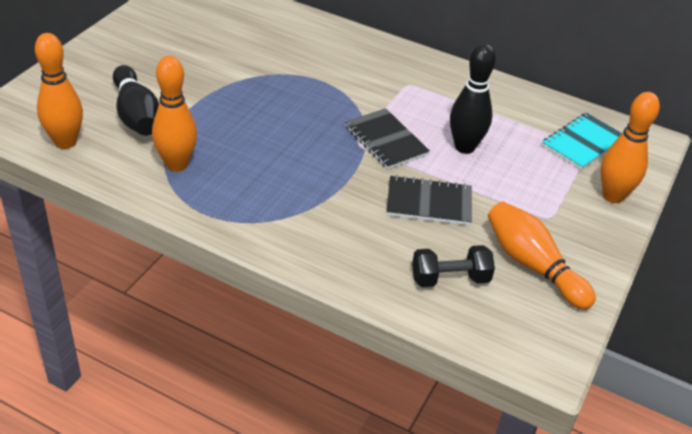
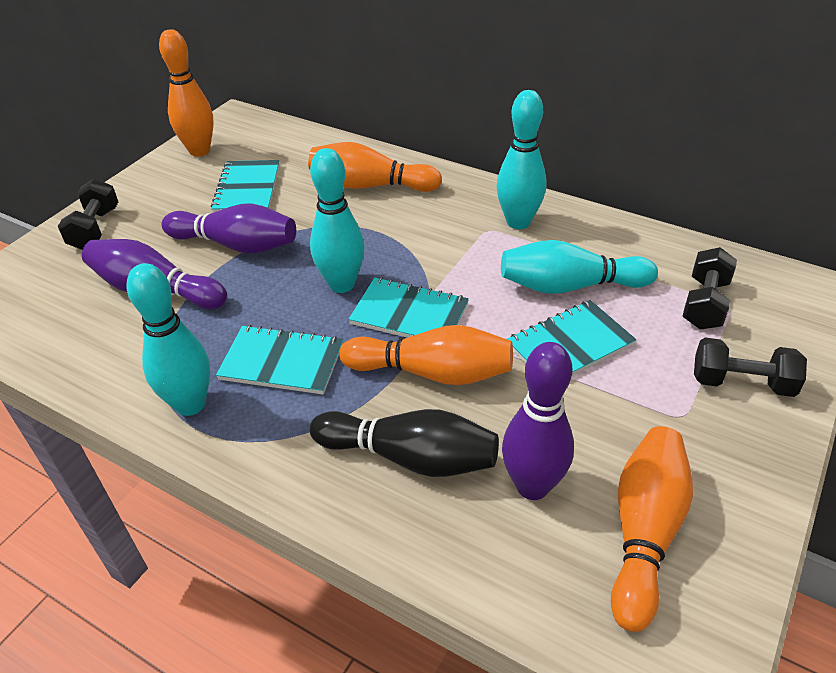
black bowling pin: 2 -> 1
black dumbbell: 1 -> 3
black notebook: 2 -> 0
purple bowling pin: 0 -> 3
turquoise bowling pin: 0 -> 4
turquoise notebook: 1 -> 4

